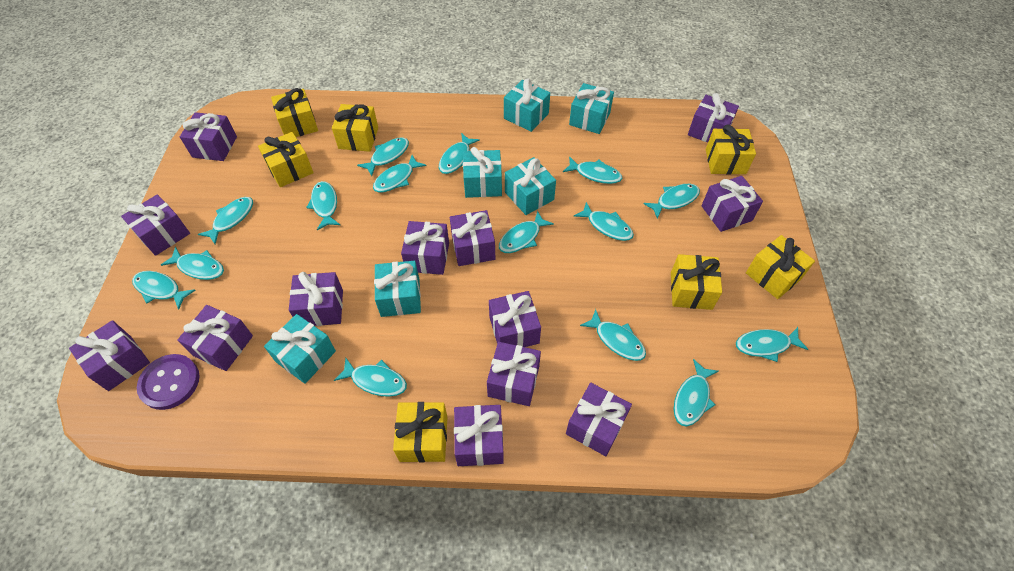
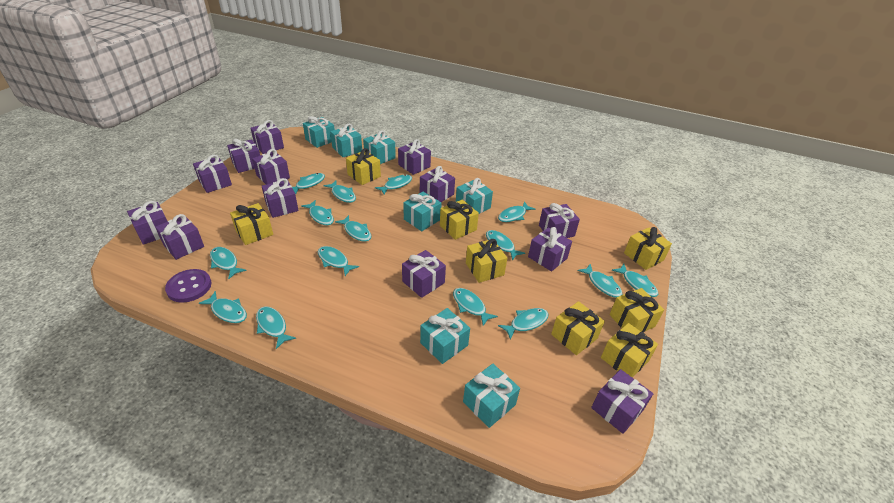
turquoise gift: 6 -> 7
yellow gift: 7 -> 8

